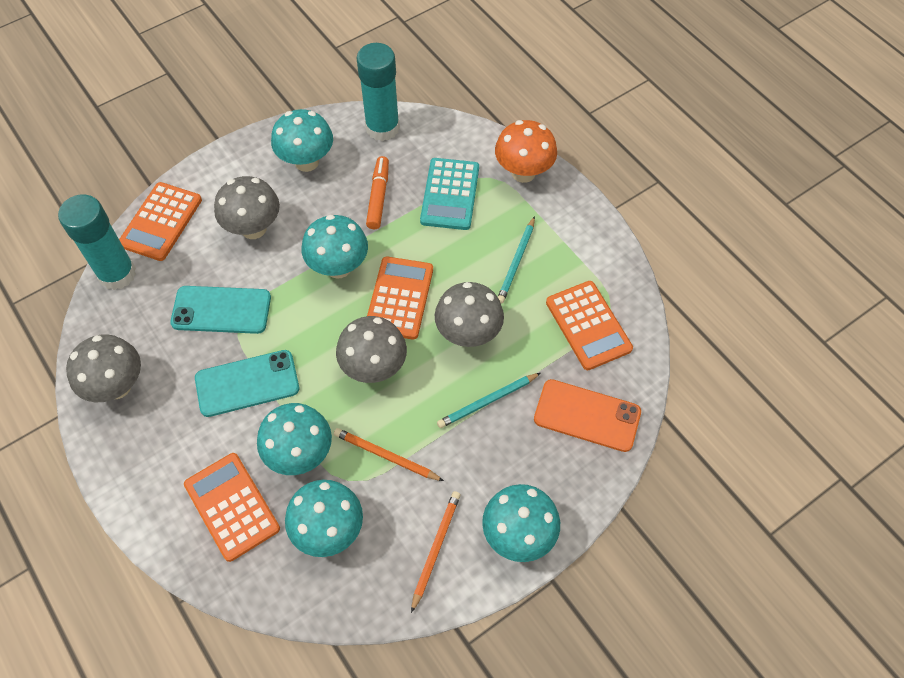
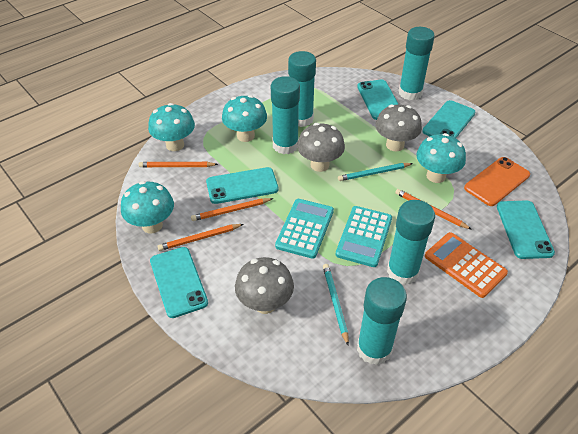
grey mushroom: 4 -> 3
orange calculator: 4 -> 1
orange marker: 1 -> 0
orange mushroom: 1 -> 0
orange pencil: 2 -> 4
turquoise calculator: 1 -> 2
turquoise glue stick: 2 -> 5
turquoise mushroom: 5 -> 4
turquoise phone: 2 -> 5

